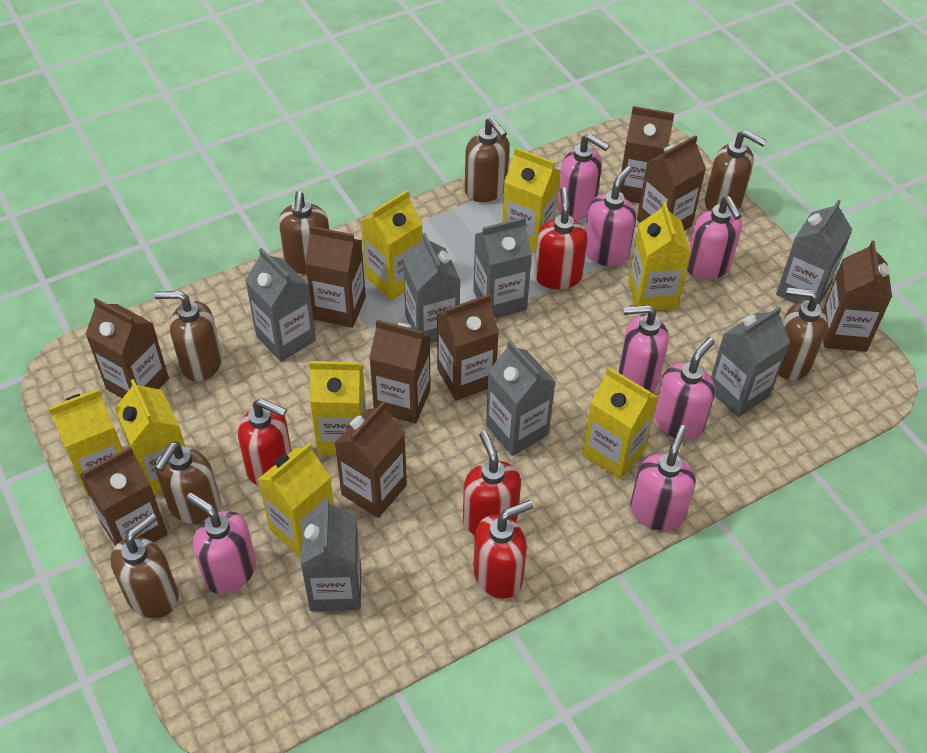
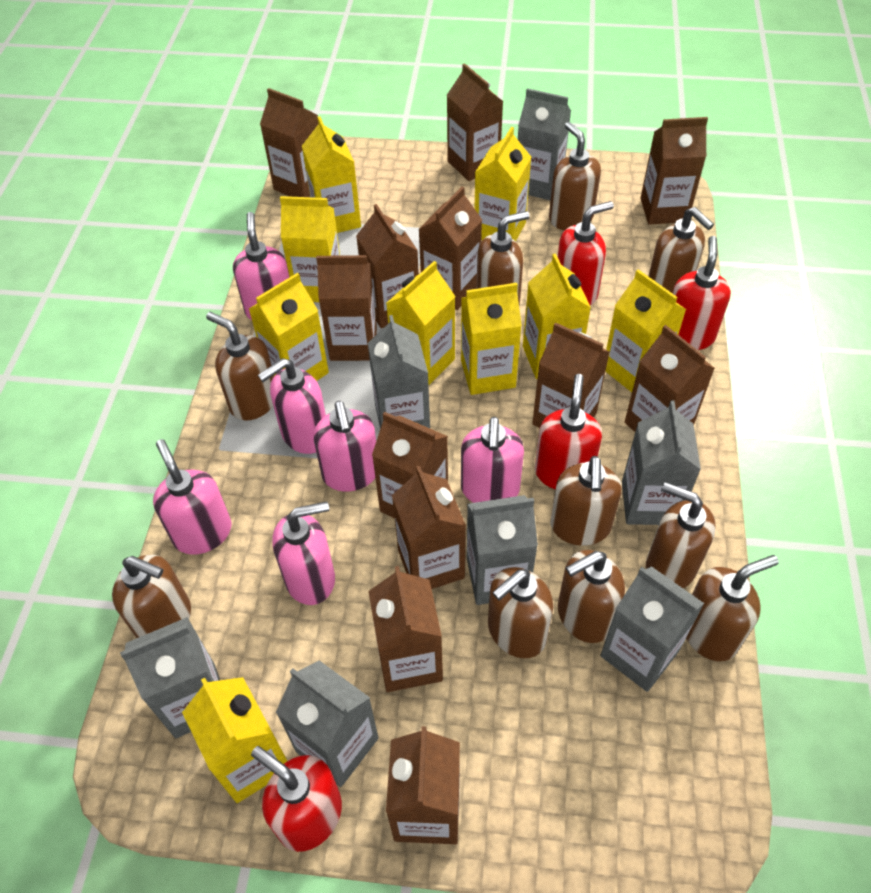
brown carton: 9 -> 12
brown soap dispenser: 7 -> 10
pink soap dispenser: 7 -> 6
yellow carton: 8 -> 9

